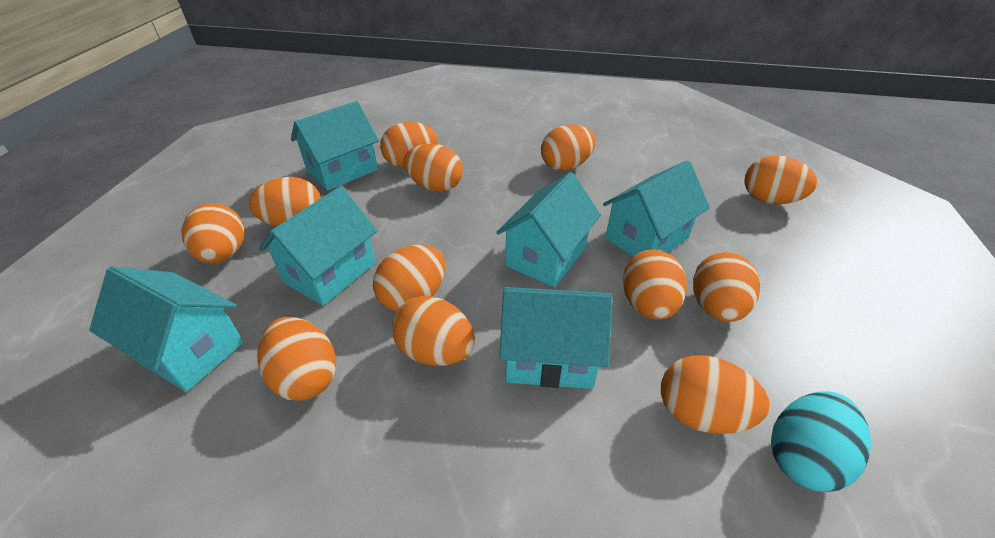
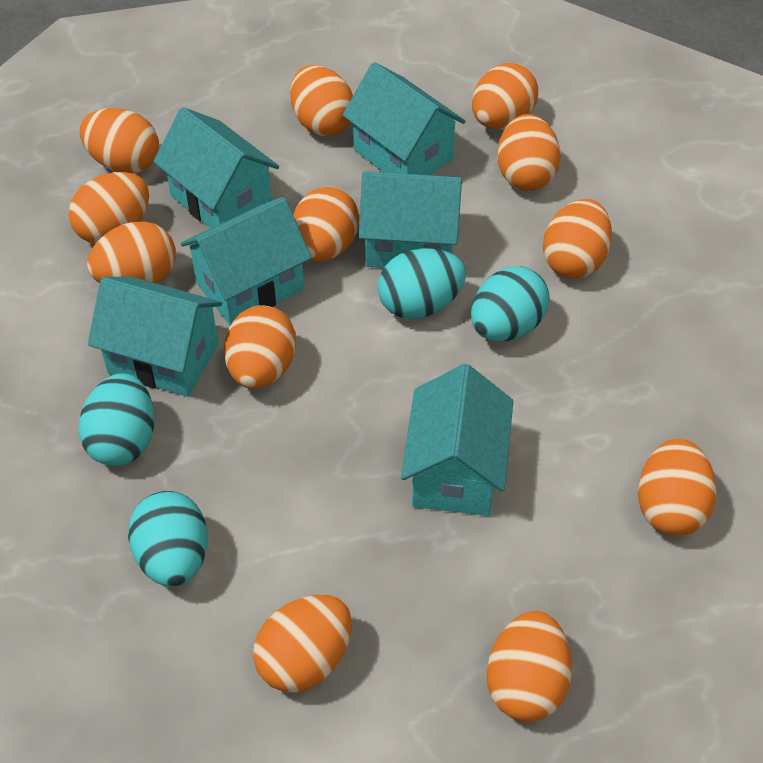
turquoise egg: 1 -> 4

